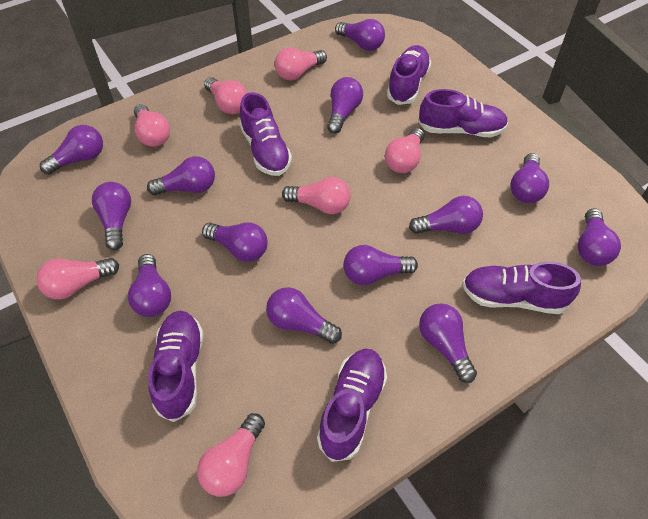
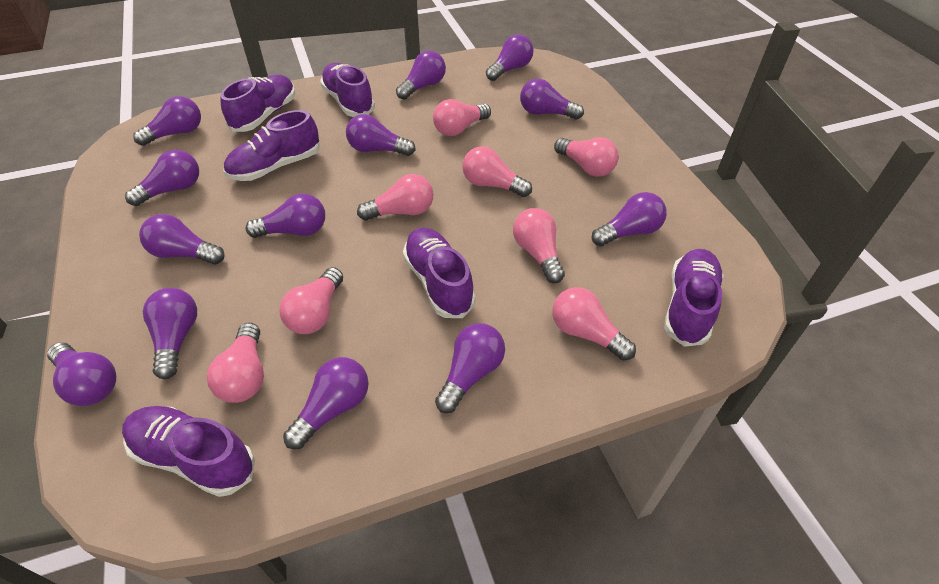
pink light bulb: 7 -> 8

